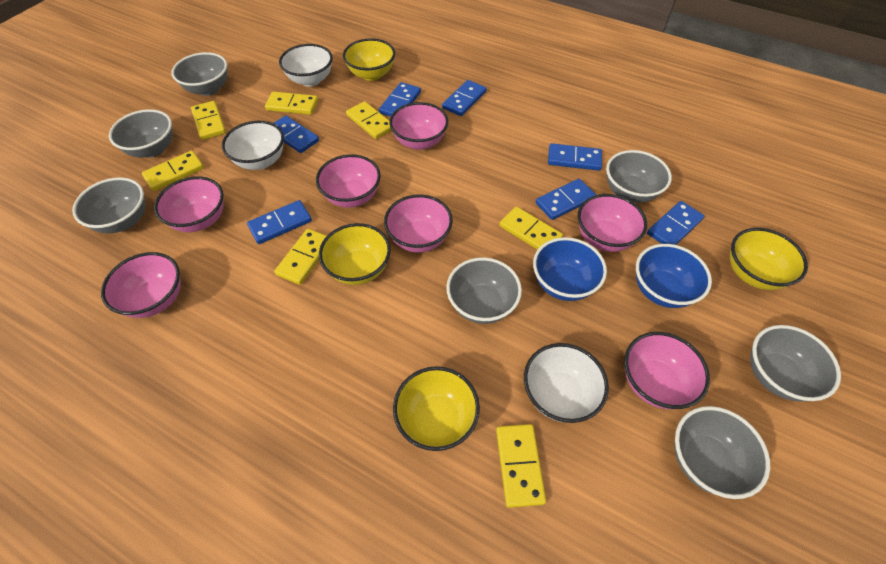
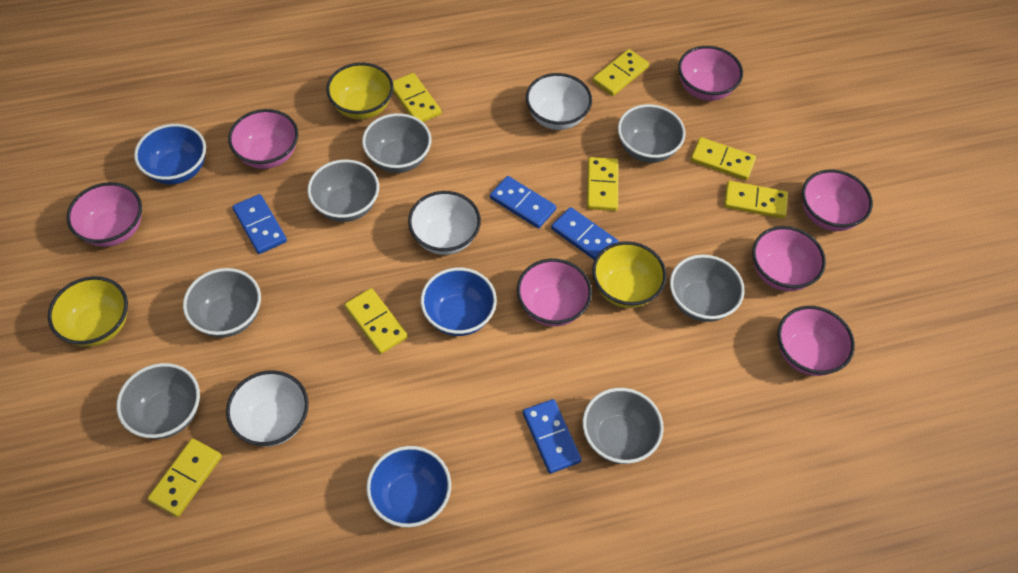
blue bowl: 2 -> 3
blue domino: 7 -> 4
yellow bowl: 4 -> 3

